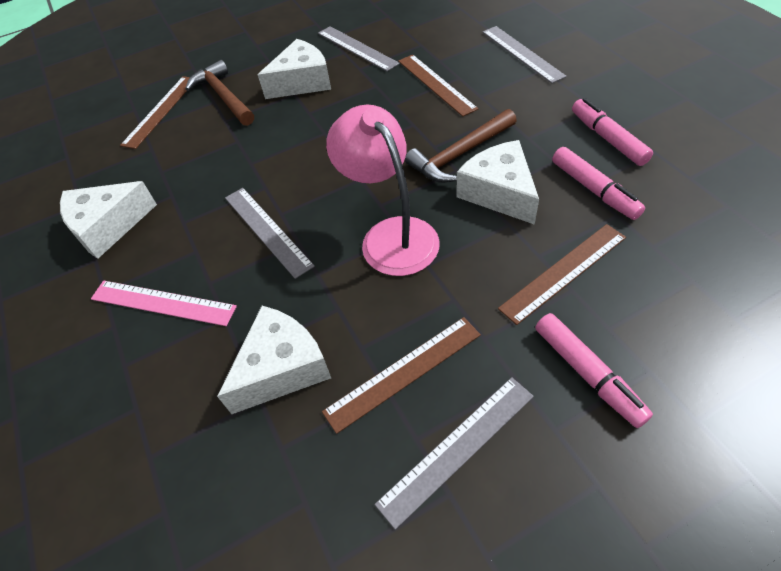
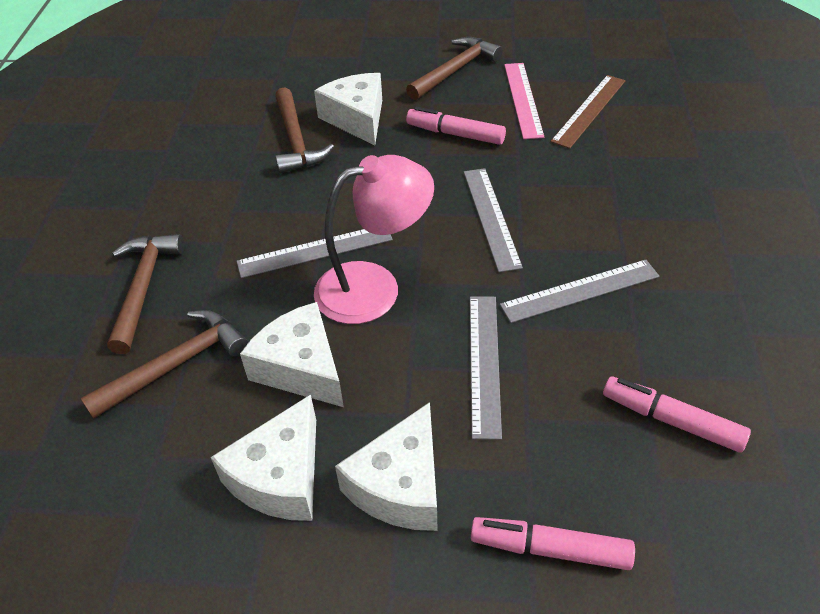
brown hammer: 2 -> 4
brown ruler: 4 -> 1

